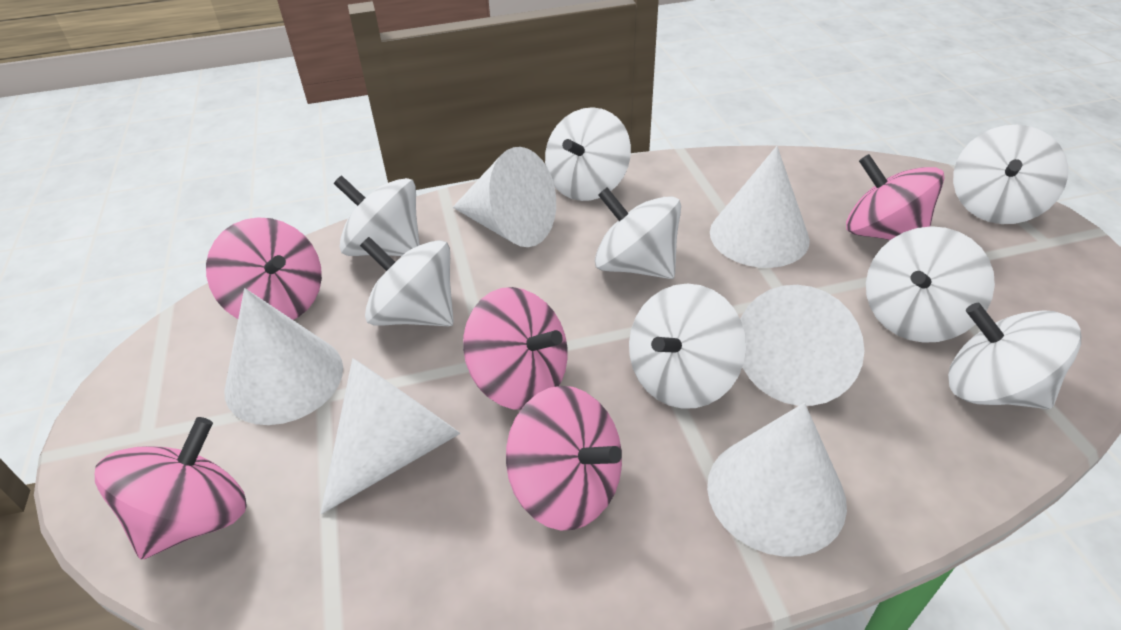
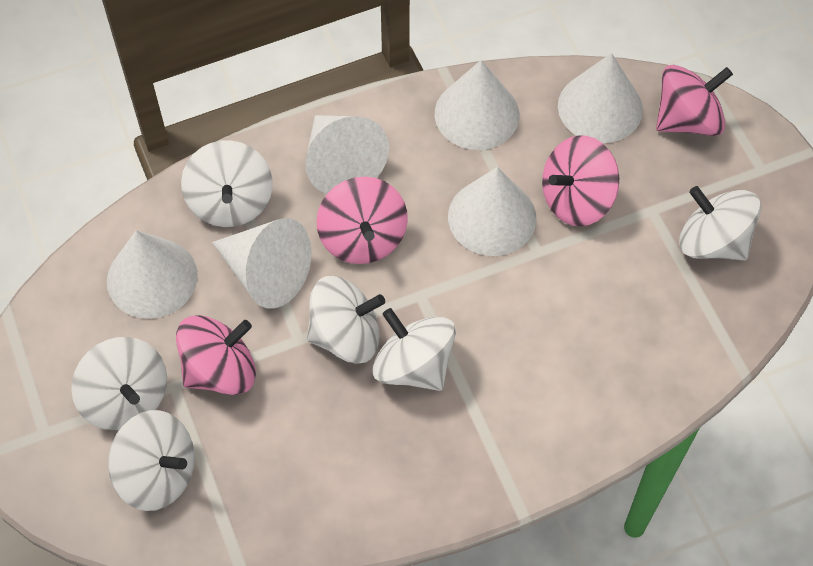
pink spinning top: 5 -> 4
white spinning top: 8 -> 6

